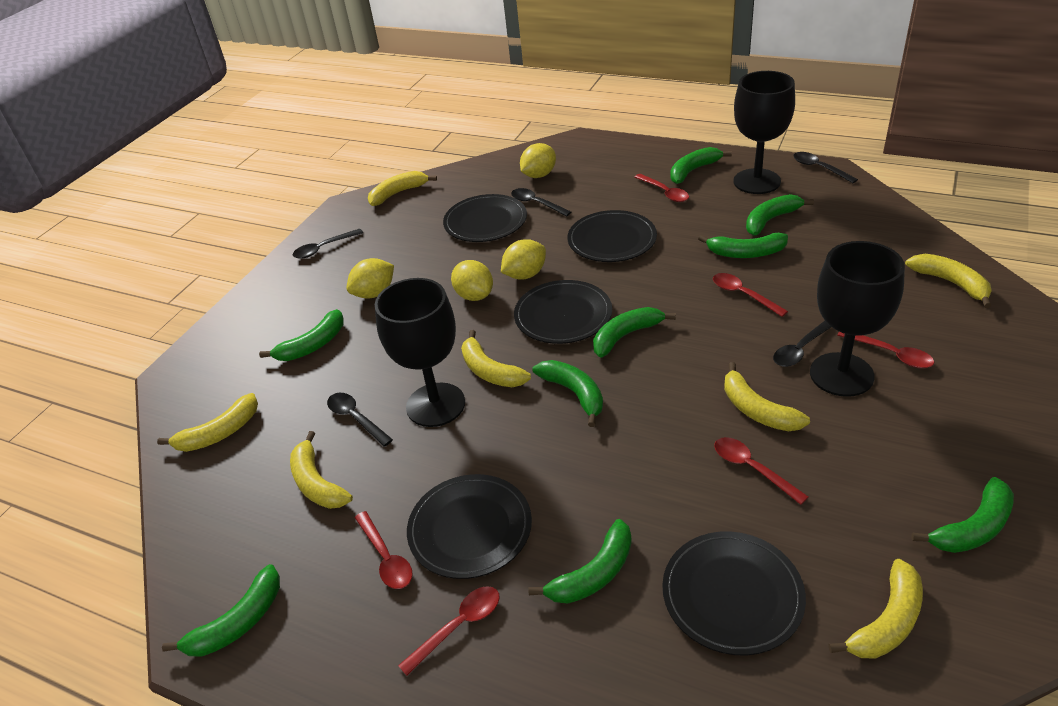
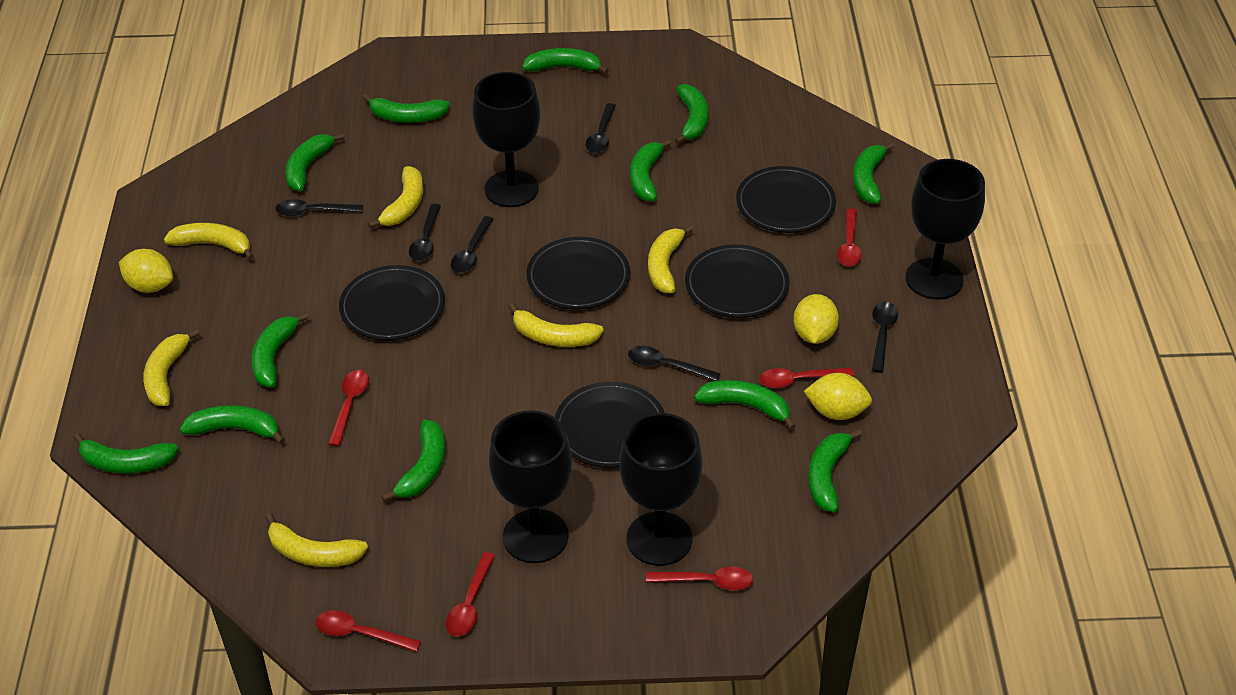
black goblet: 3 -> 4
black spoon: 5 -> 6
green banana: 9 -> 12
yellow banana: 7 -> 6
yellow lemon: 4 -> 3

